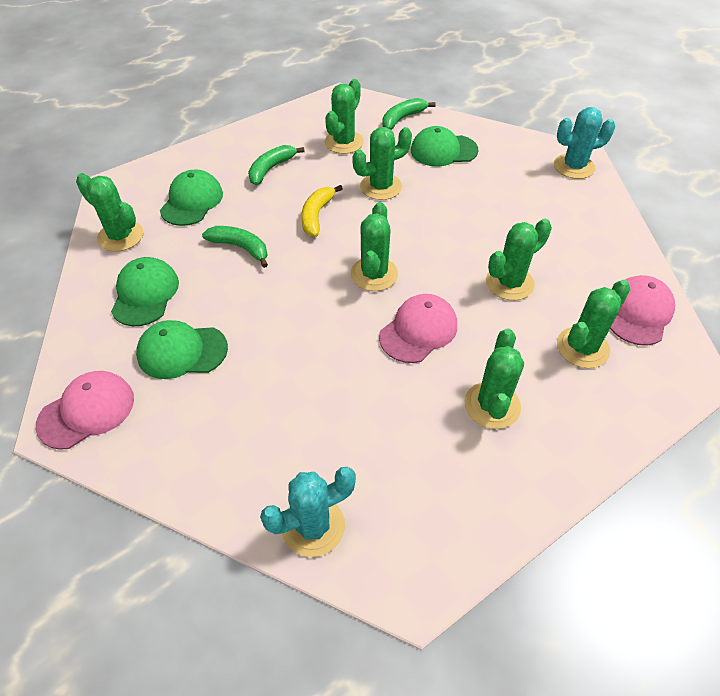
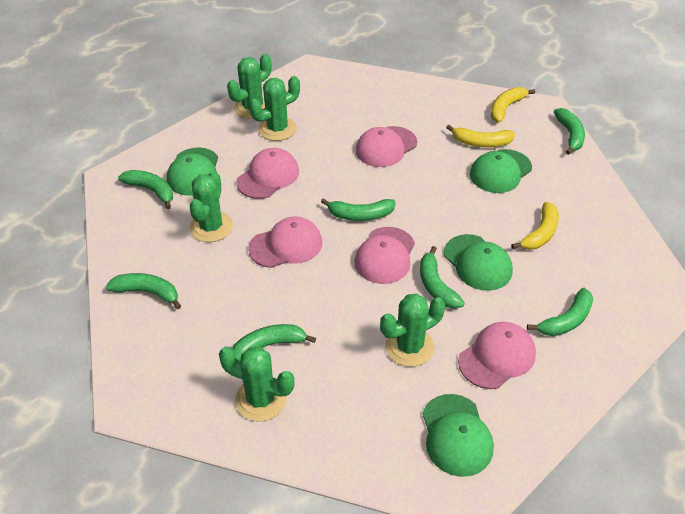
green banana: 3 -> 7
green cactus: 7 -> 5
pink cap: 3 -> 5
turquoise cactus: 2 -> 0
yellow banana: 1 -> 3

